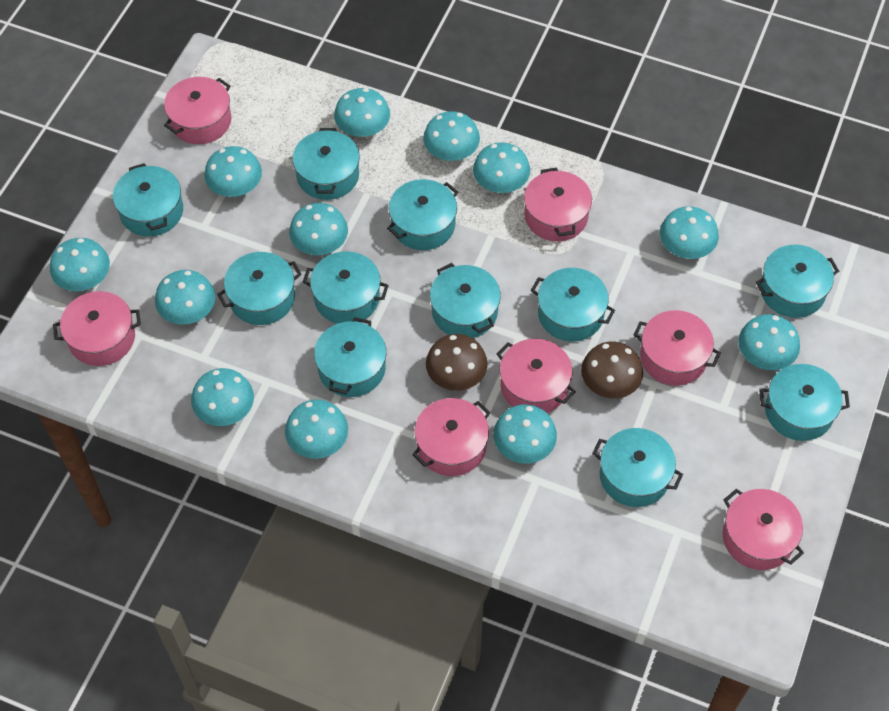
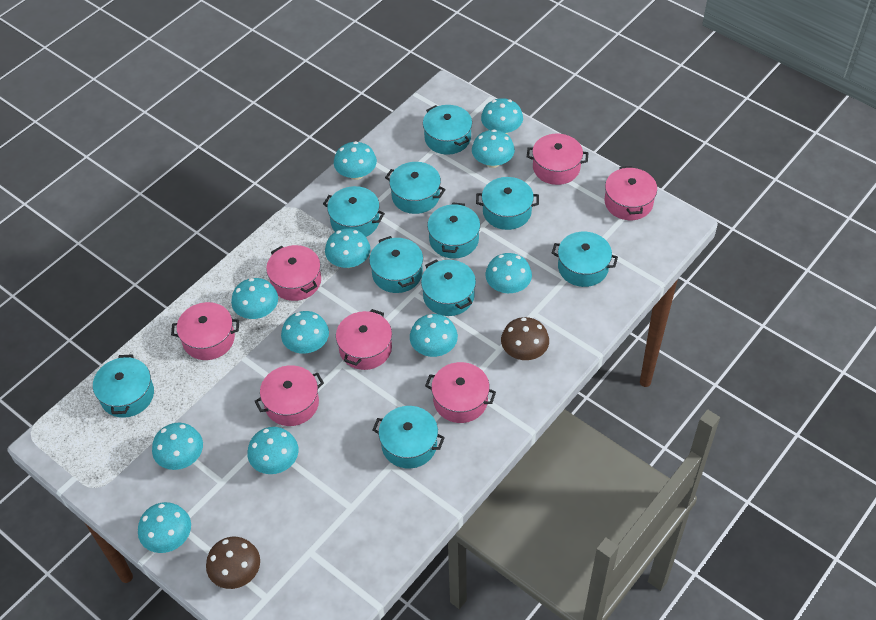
turquoise mushroom: 12 -> 11
turquoise pot: 11 -> 10

